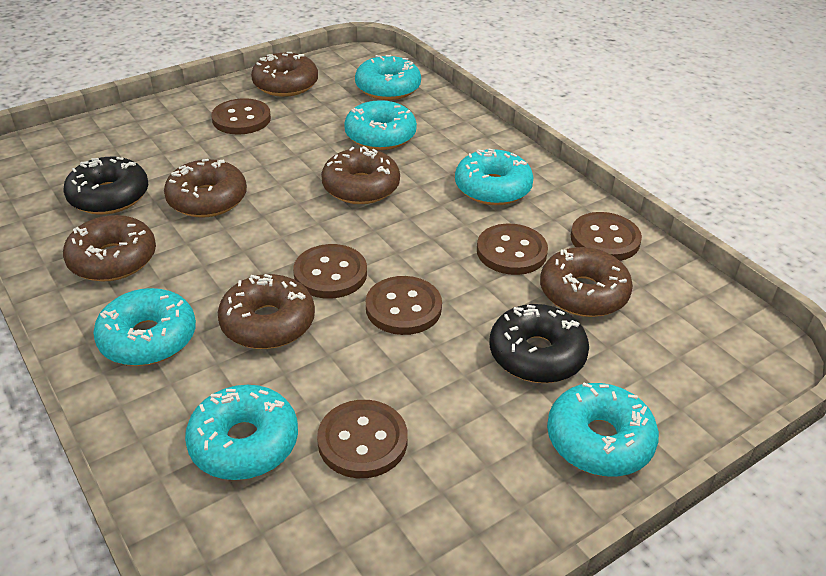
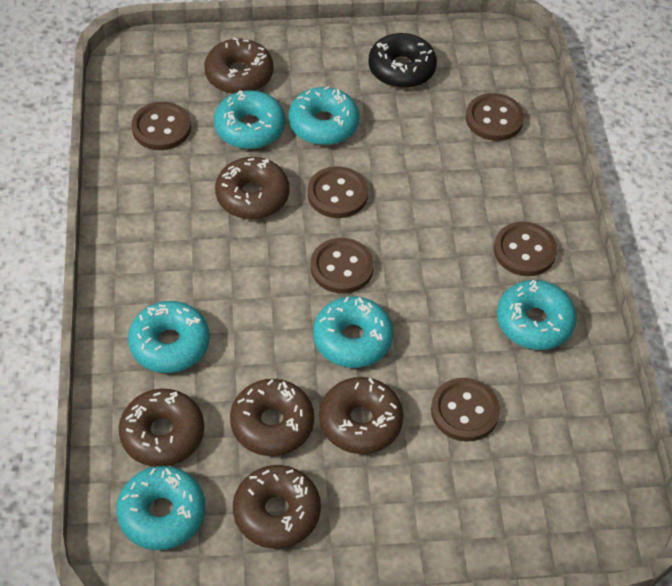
black donut: 2 -> 1

